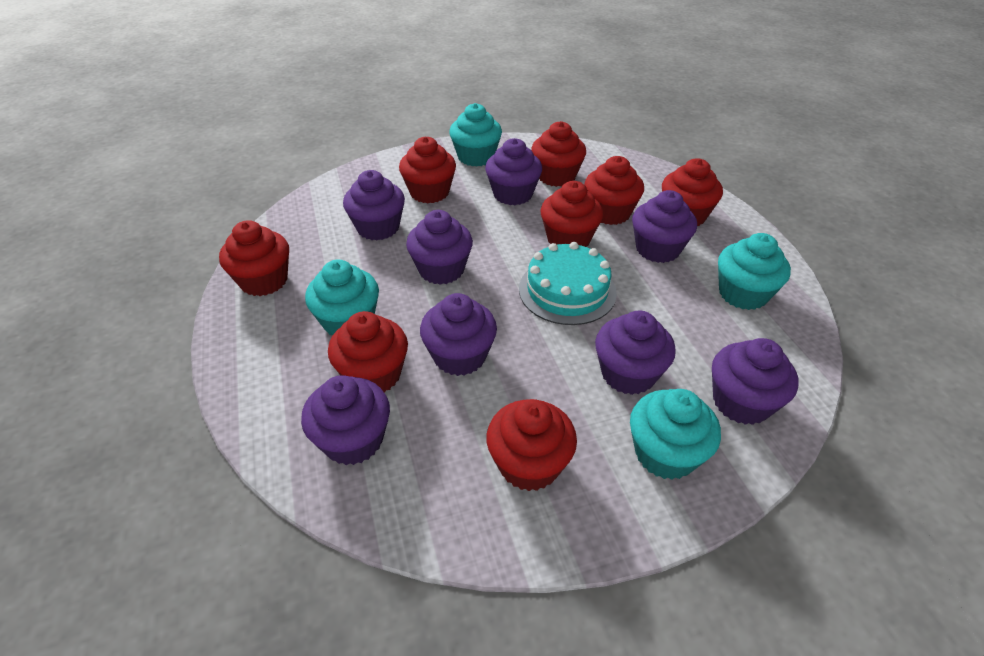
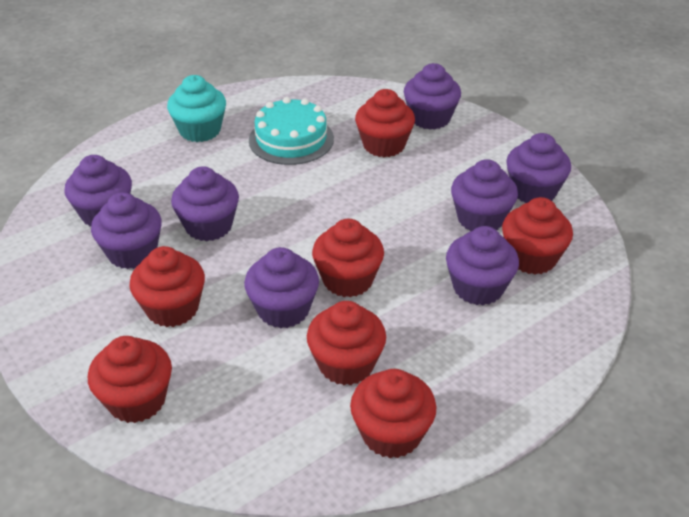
red cupcake: 8 -> 7
turquoise cupcake: 4 -> 1

